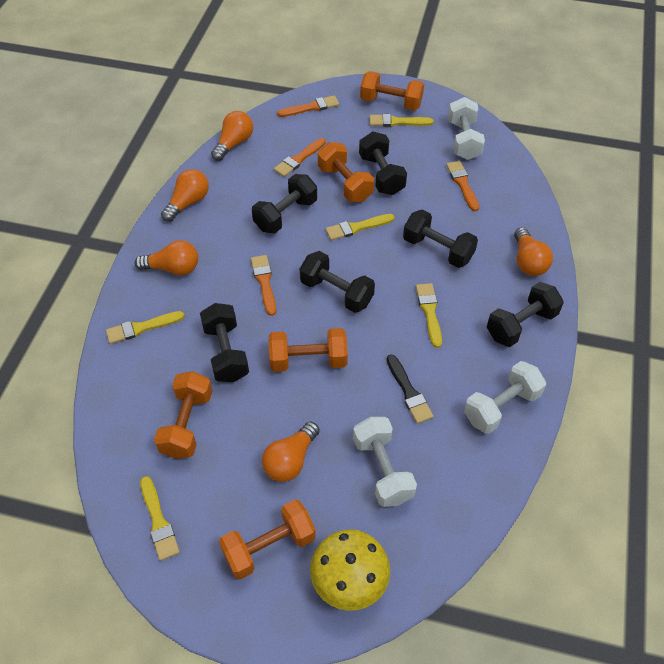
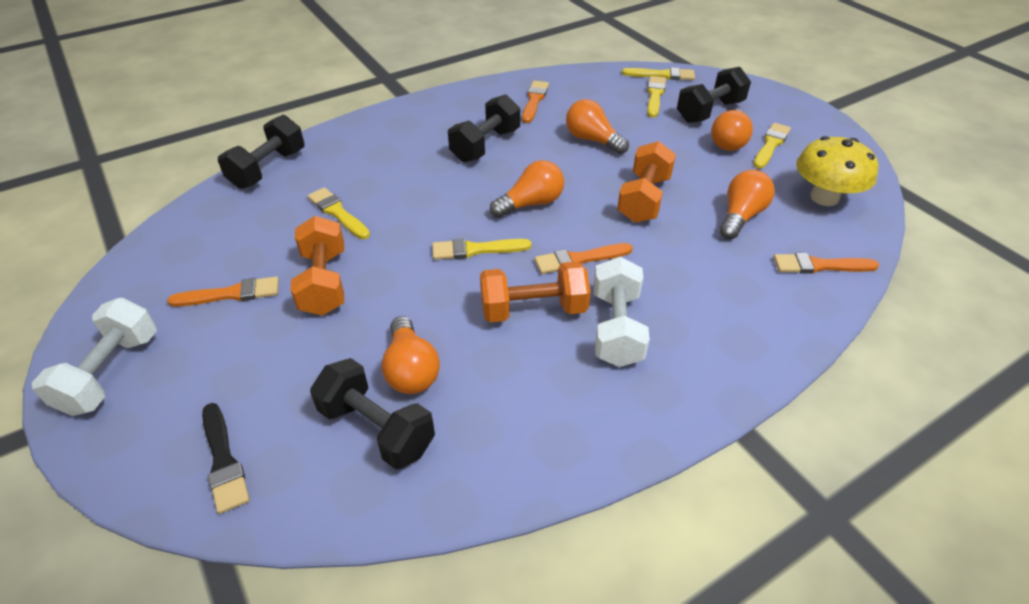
black dumbbell: 6 -> 4
orange dumbbell: 5 -> 3
white dumbbell: 3 -> 2

